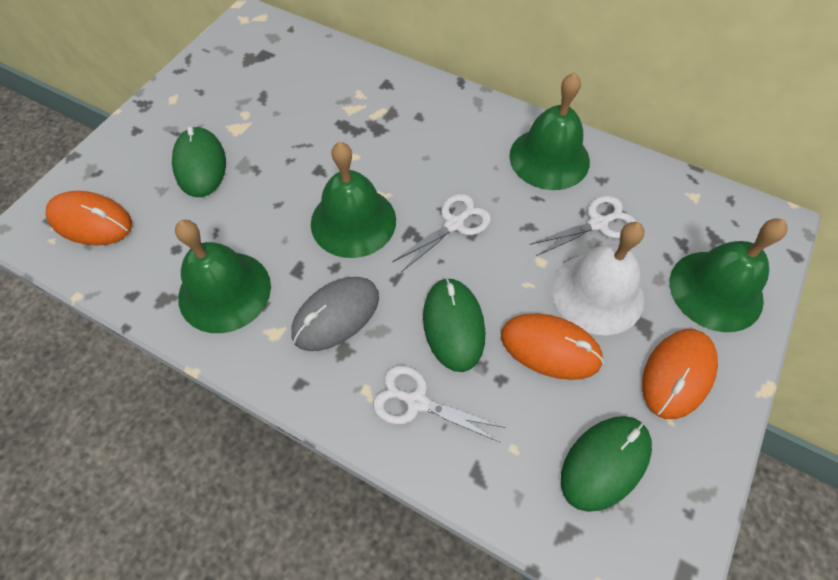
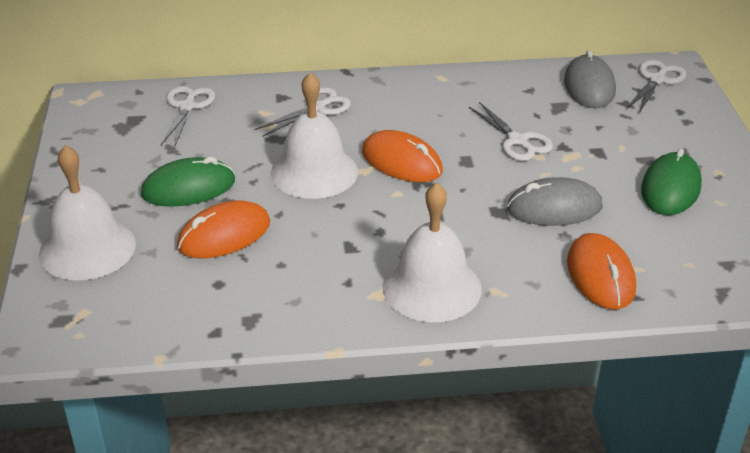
green bell: 4 -> 0
green mouse: 3 -> 2
grey mouse: 1 -> 2
white bell: 1 -> 3
white scissors: 3 -> 4

